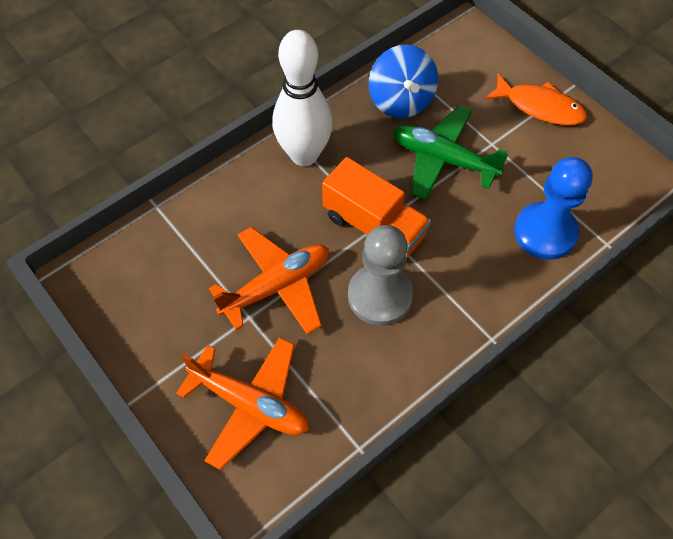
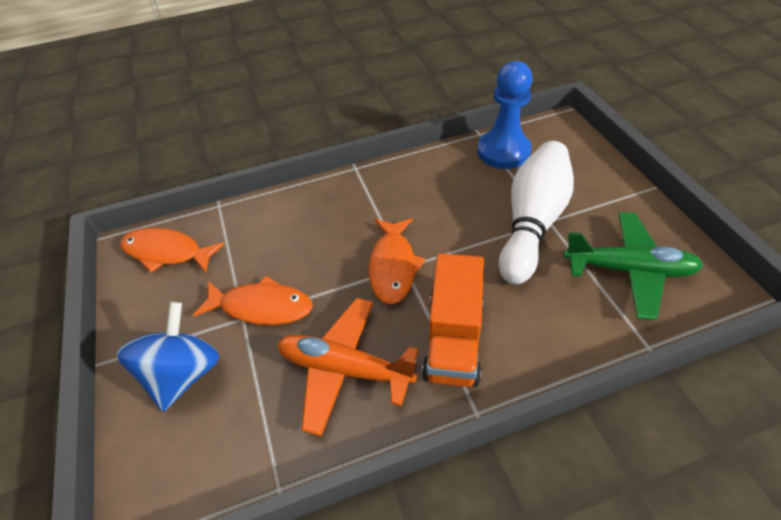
grey pawn: 1 -> 0
orange fish: 1 -> 3
orange plane: 2 -> 1

